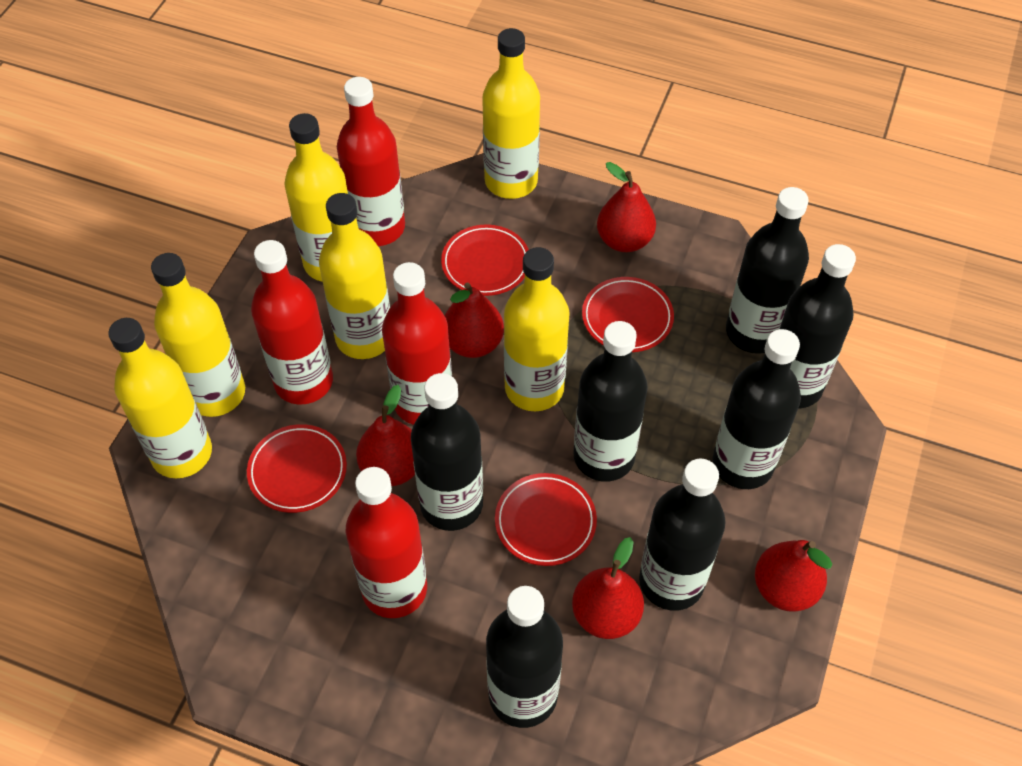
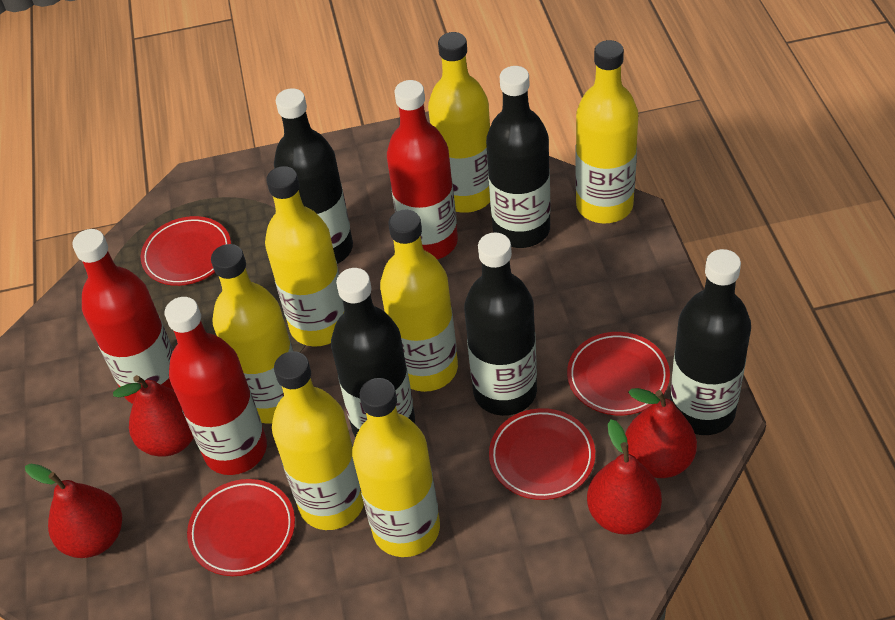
black bottle: 7 -> 5
red bottle: 4 -> 3
red pear: 5 -> 4
yellow bottle: 6 -> 7

